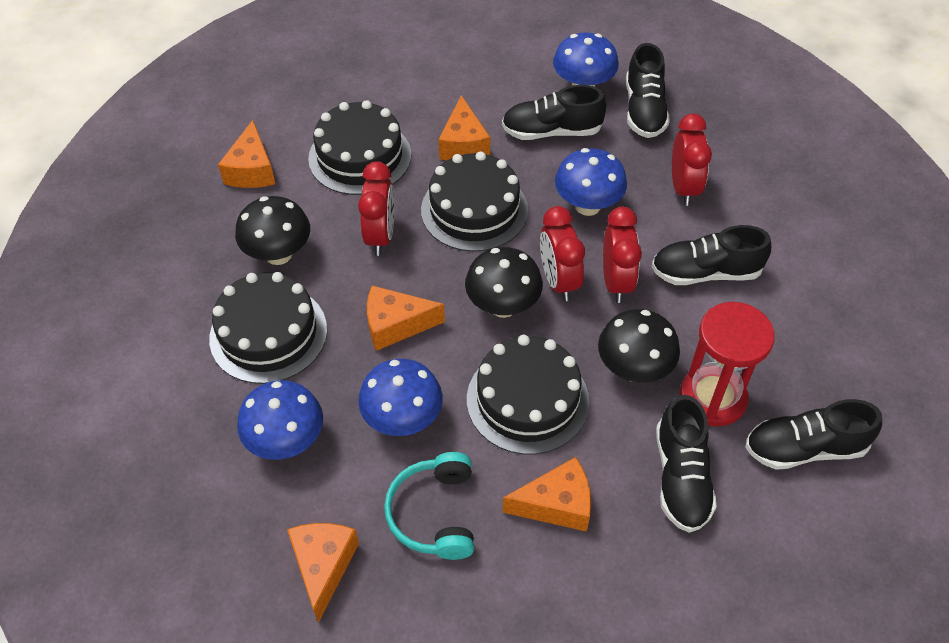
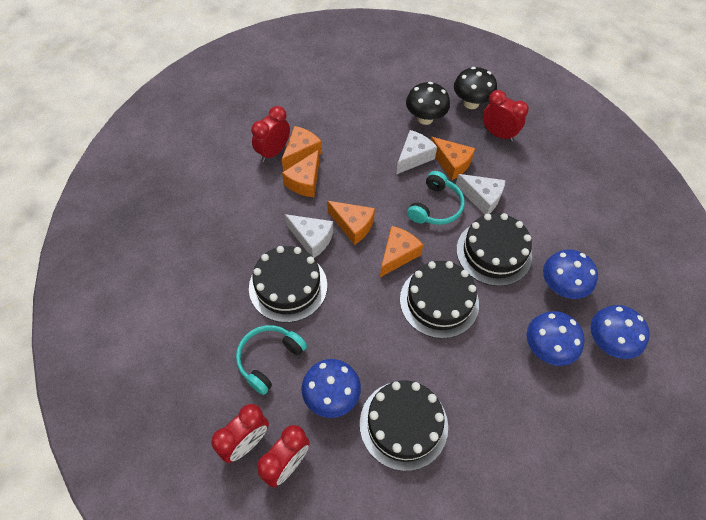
black mushroom: 3 -> 2
black shoe: 5 -> 0
red hourglass: 1 -> 0
turquoise headphones: 1 -> 2
white cheese: 0 -> 3

